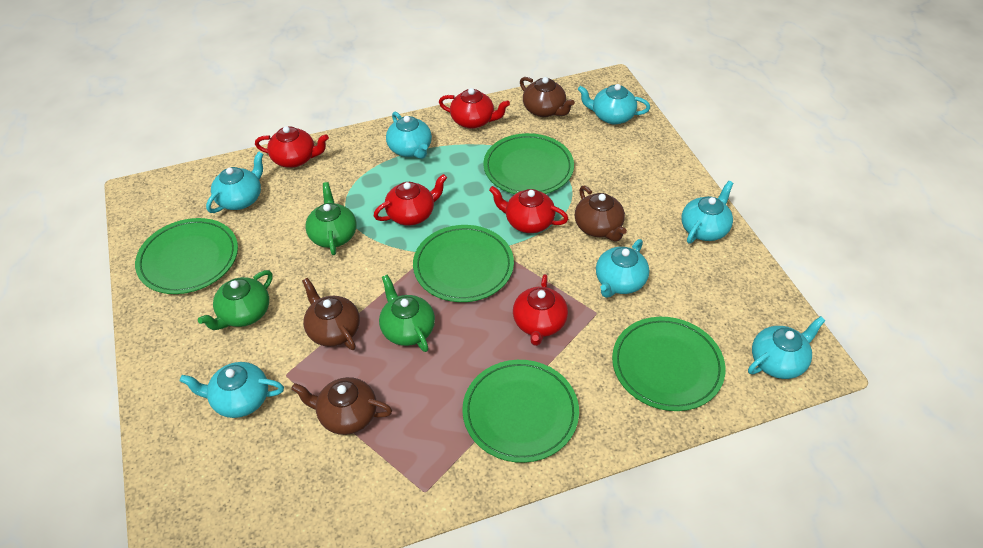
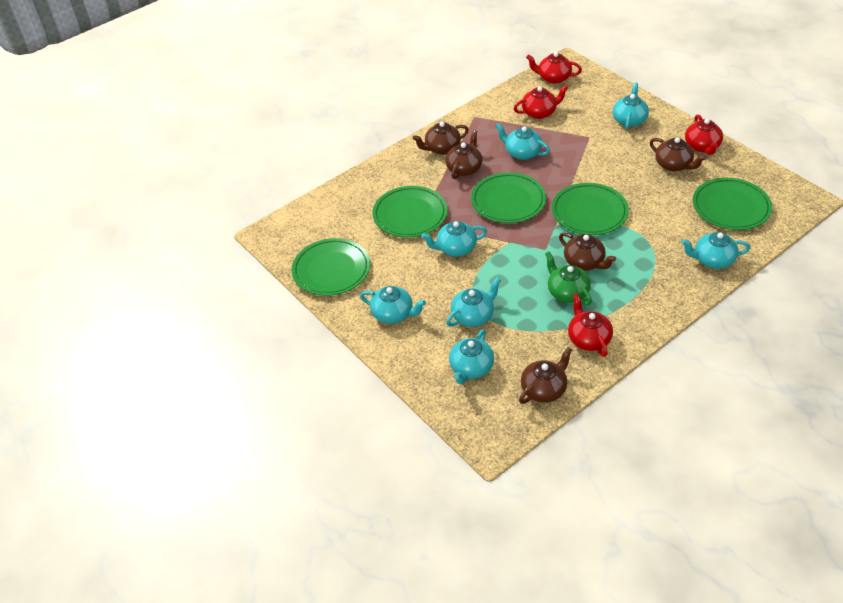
brown teapot: 4 -> 5
green teapot: 3 -> 1
red teapot: 5 -> 4

